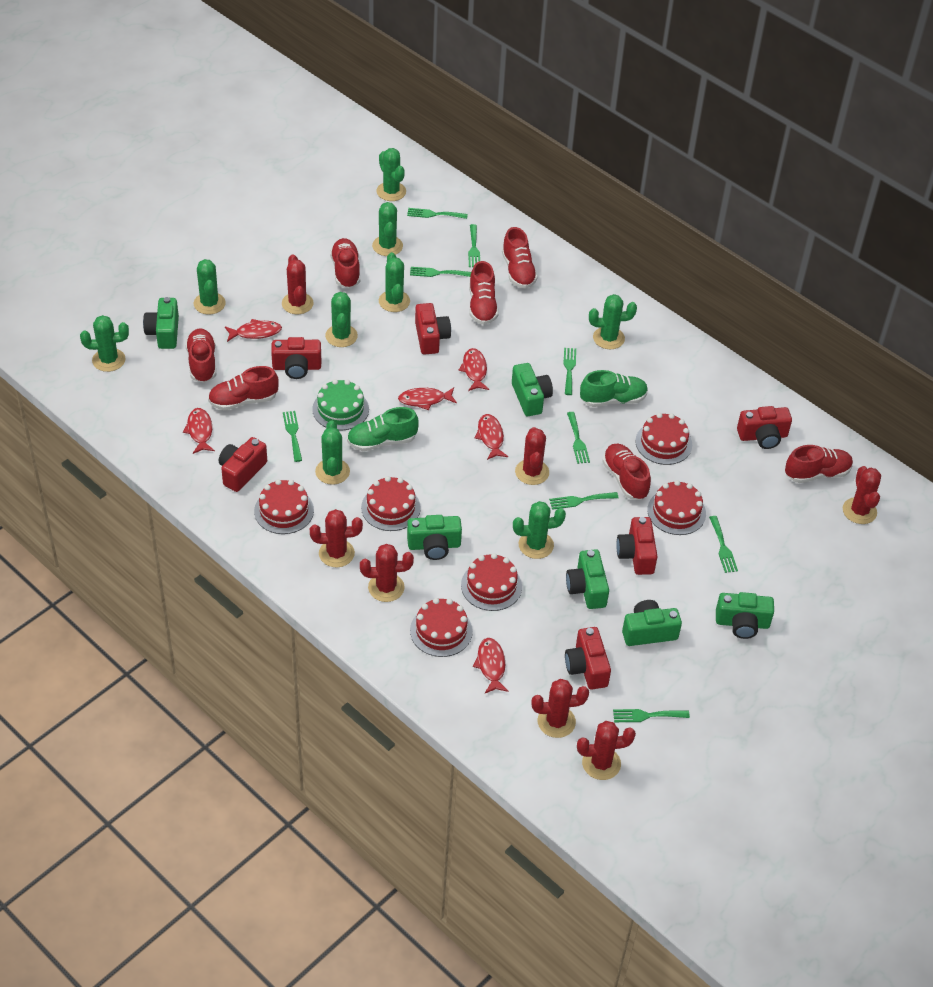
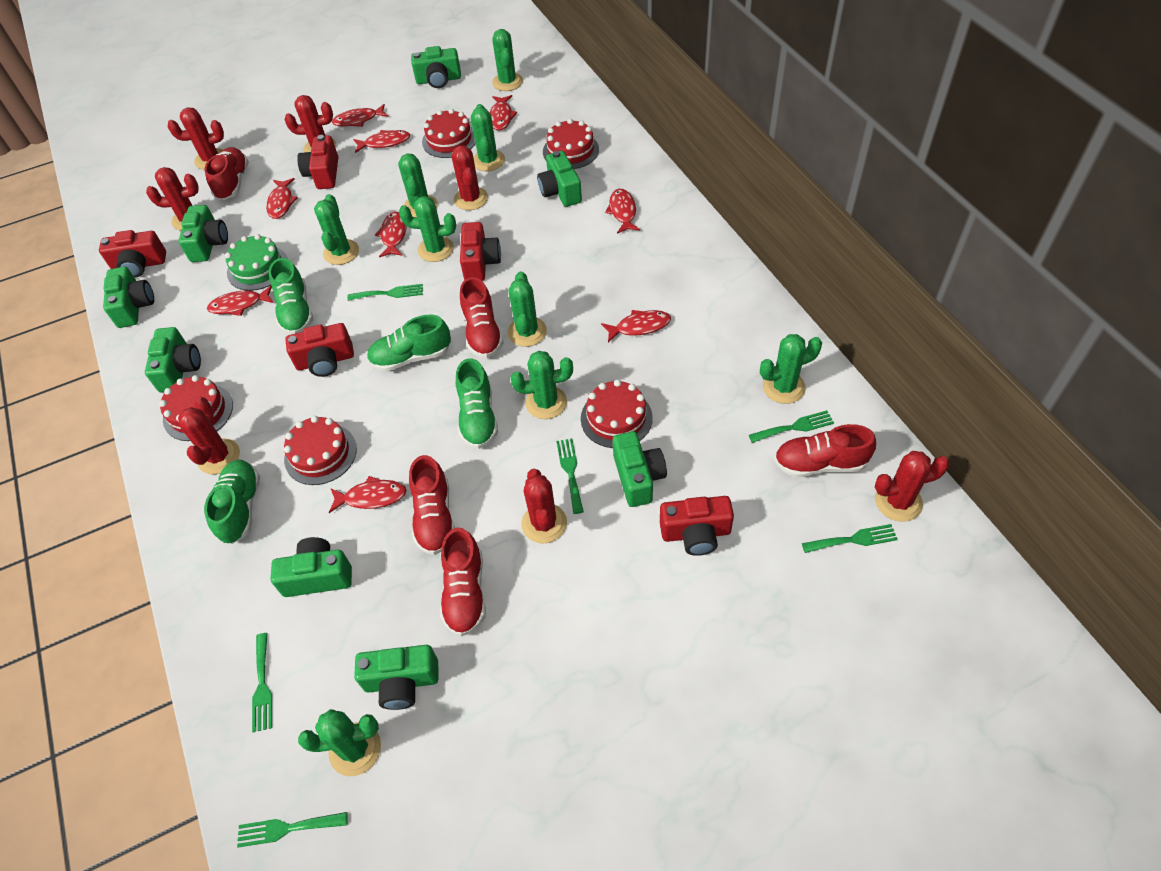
green camera: 6 -> 8
green fork: 9 -> 6
green shoe: 2 -> 4
red cake: 6 -> 5
red camera: 6 -> 5
red fish: 6 -> 9
red shoe: 7 -> 5

